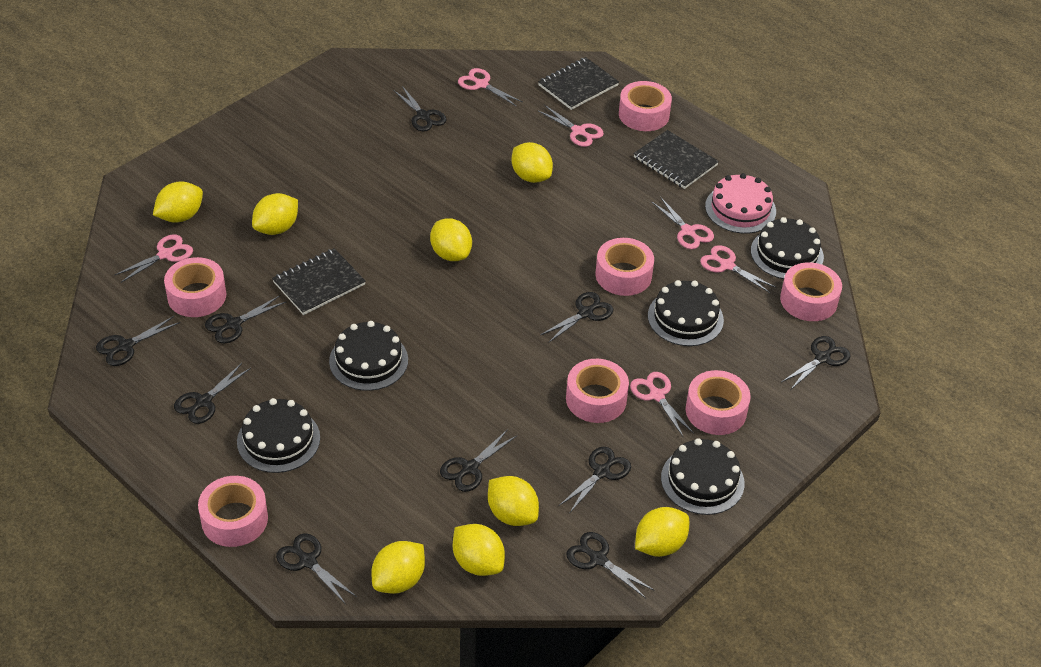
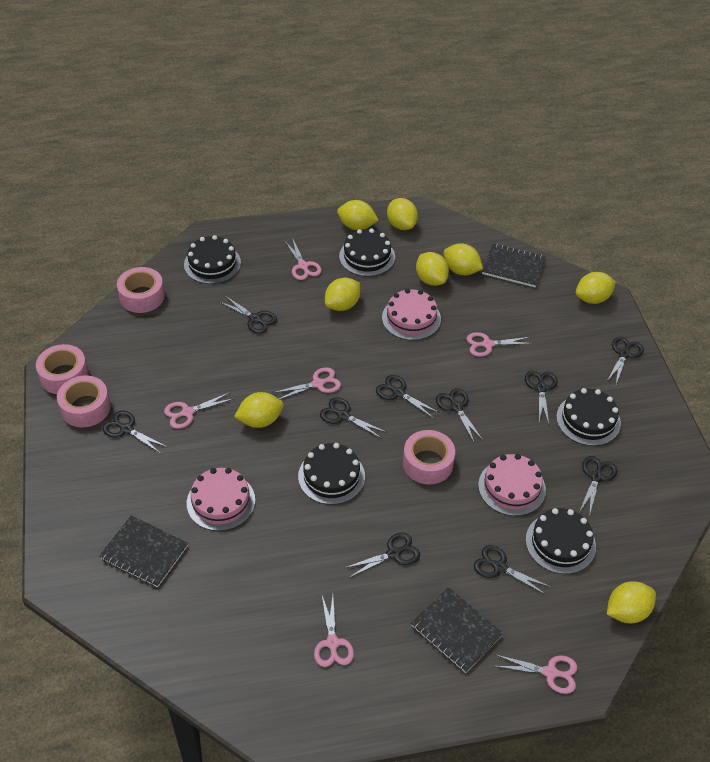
pink cake: 1 -> 3
pink tape: 7 -> 4

